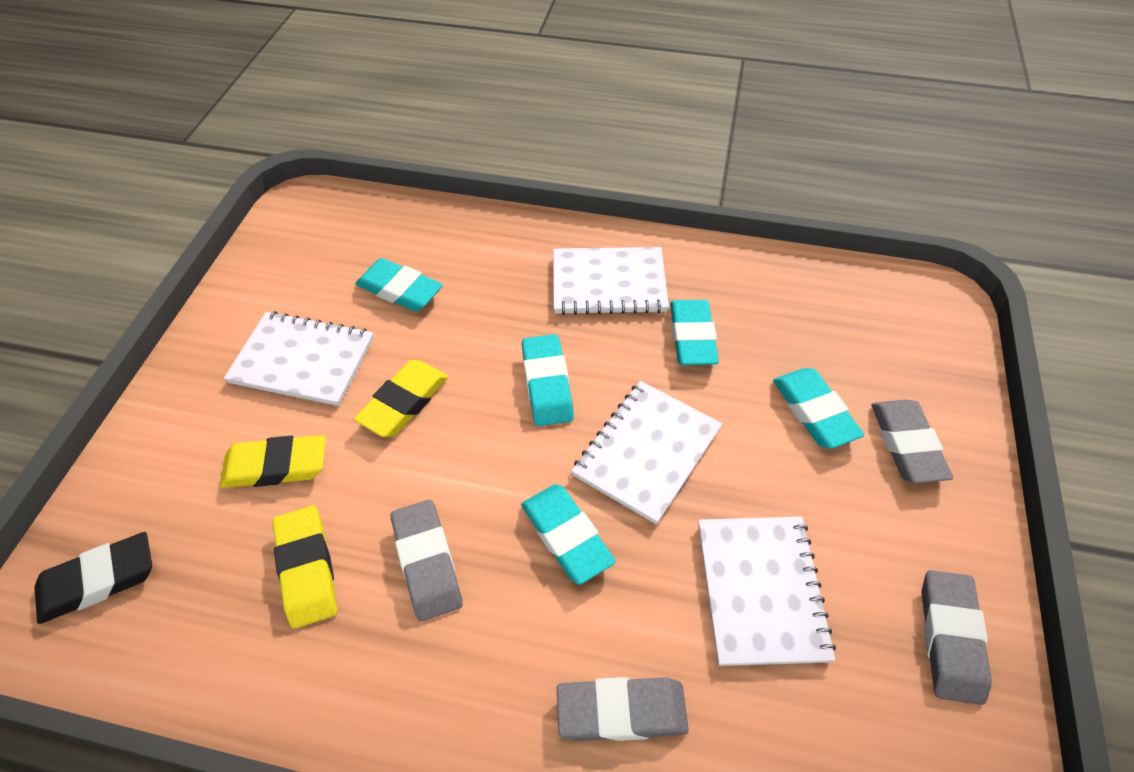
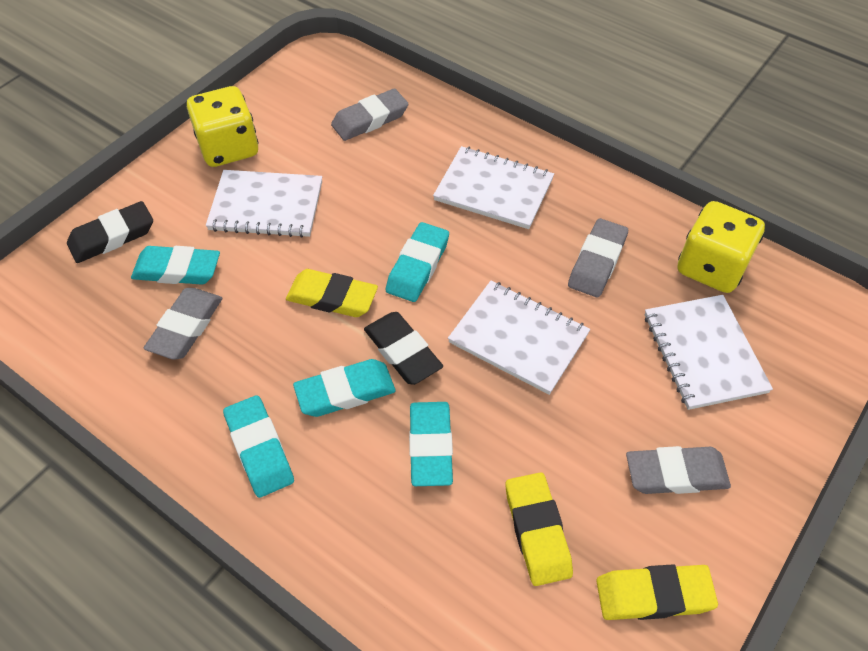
black eraser: 1 -> 2
yellow dice: 0 -> 2

